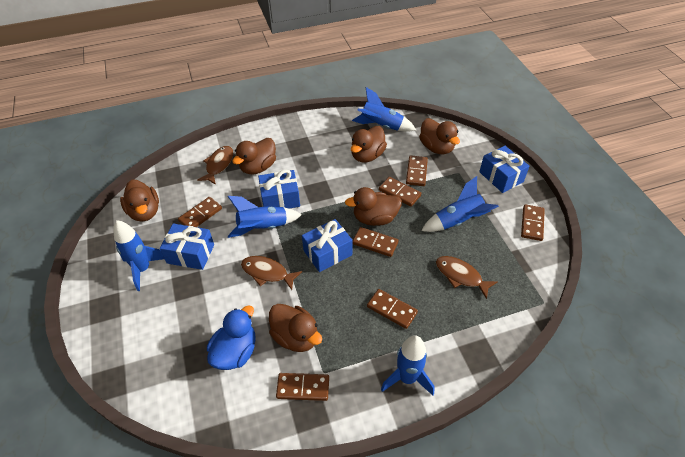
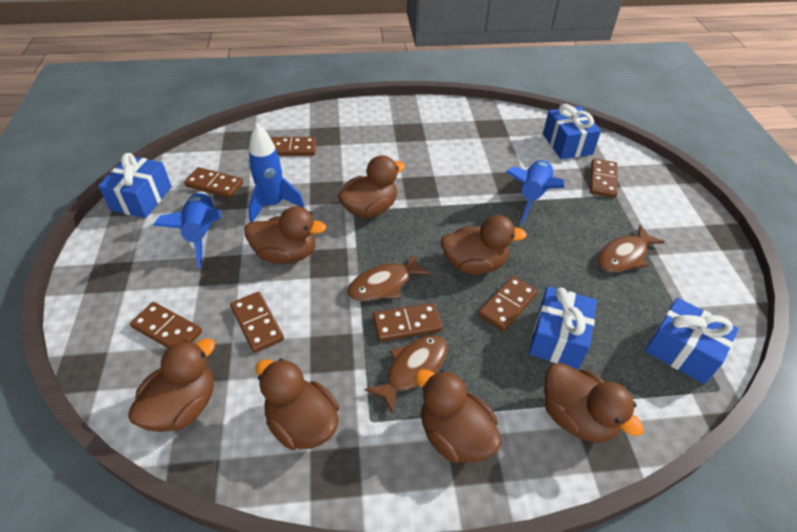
blue duck: 1 -> 0
blue rocket: 5 -> 3
brown duck: 6 -> 7

